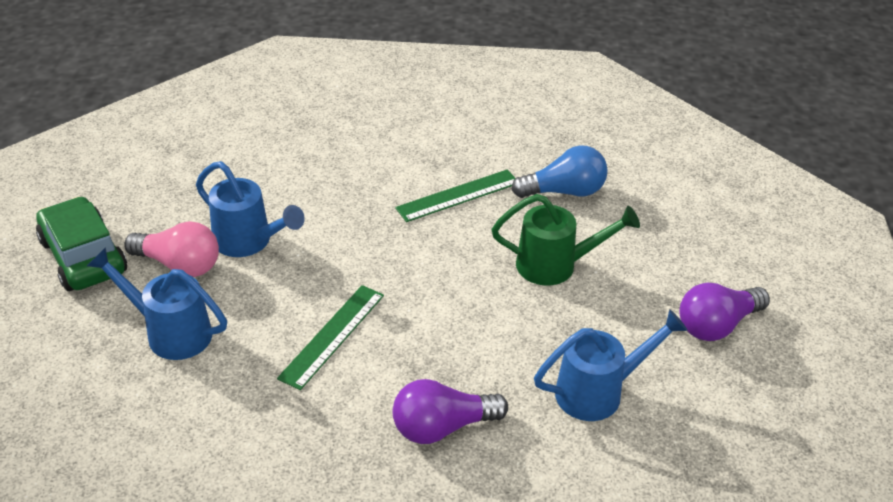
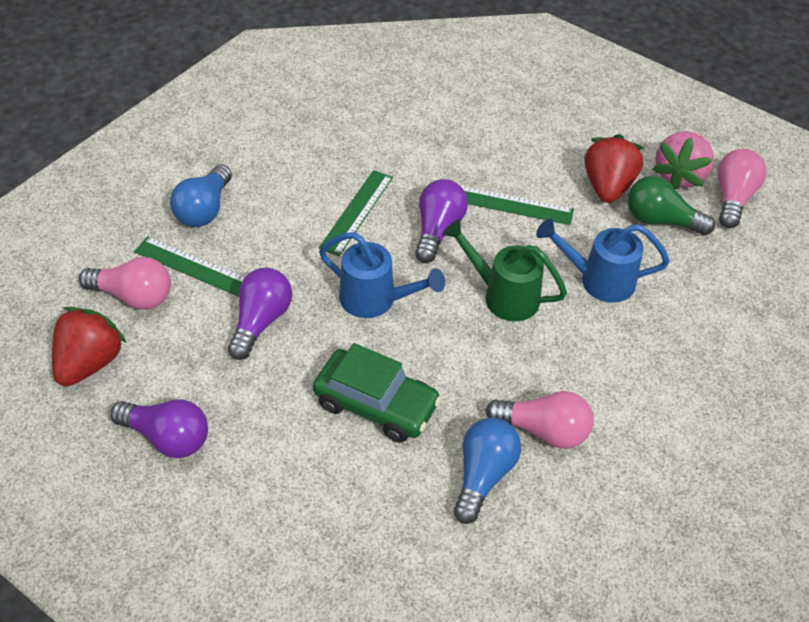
blue light bulb: 1 -> 2
blue watering can: 3 -> 2
green light bulb: 0 -> 1
green ruler: 2 -> 3
pink light bulb: 1 -> 3
pink strawberry: 0 -> 1
purple light bulb: 2 -> 3
red strawberry: 0 -> 2

